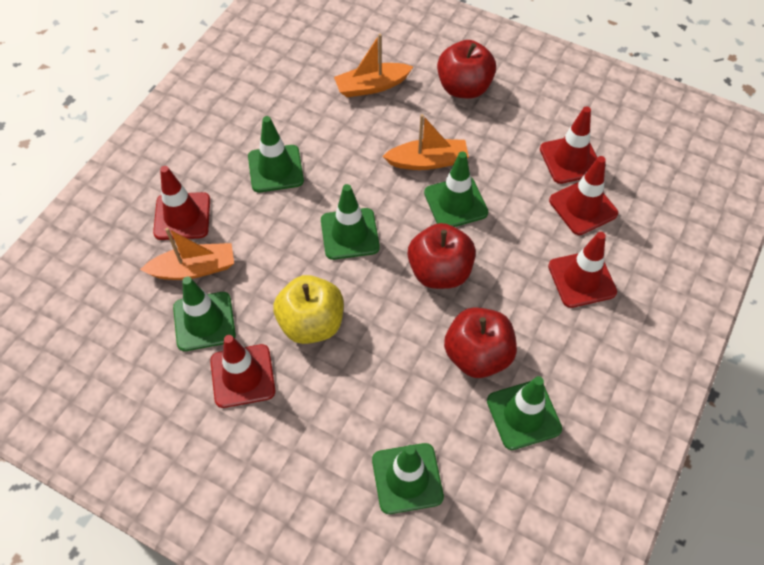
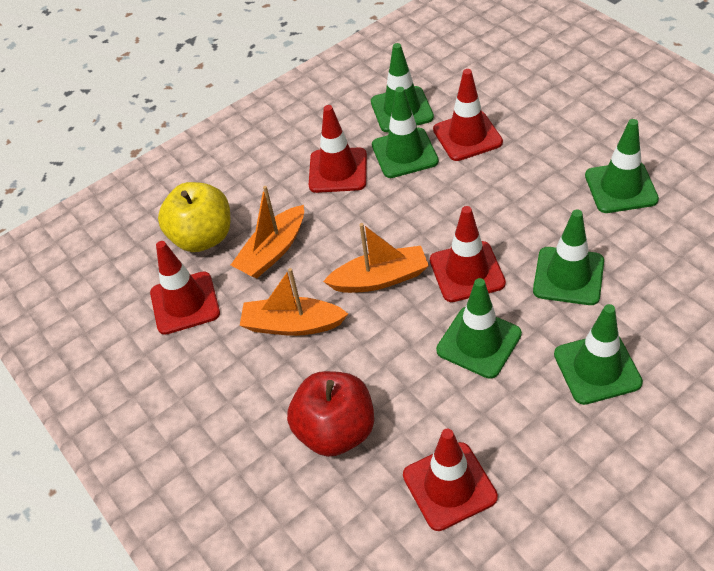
red apple: 3 -> 1

